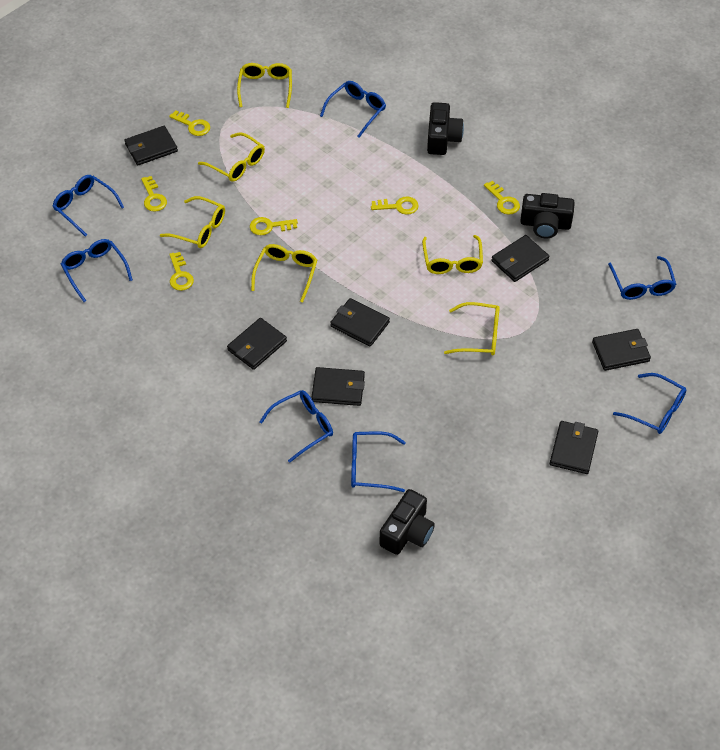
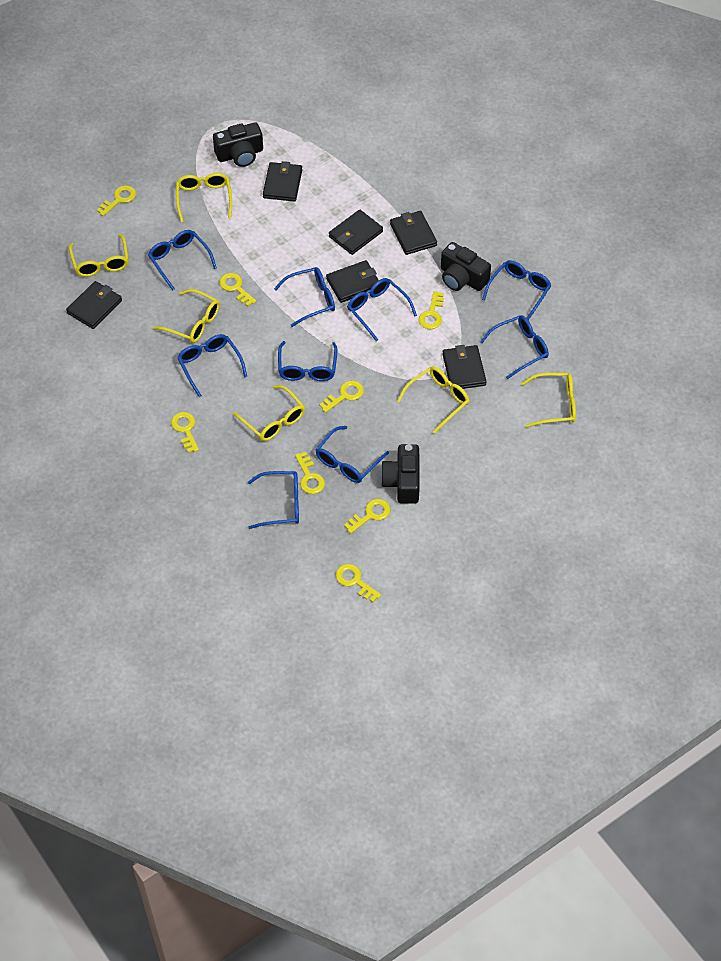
black wallet: 7 -> 6
blue glasses: 7 -> 9
yellow key: 6 -> 8

